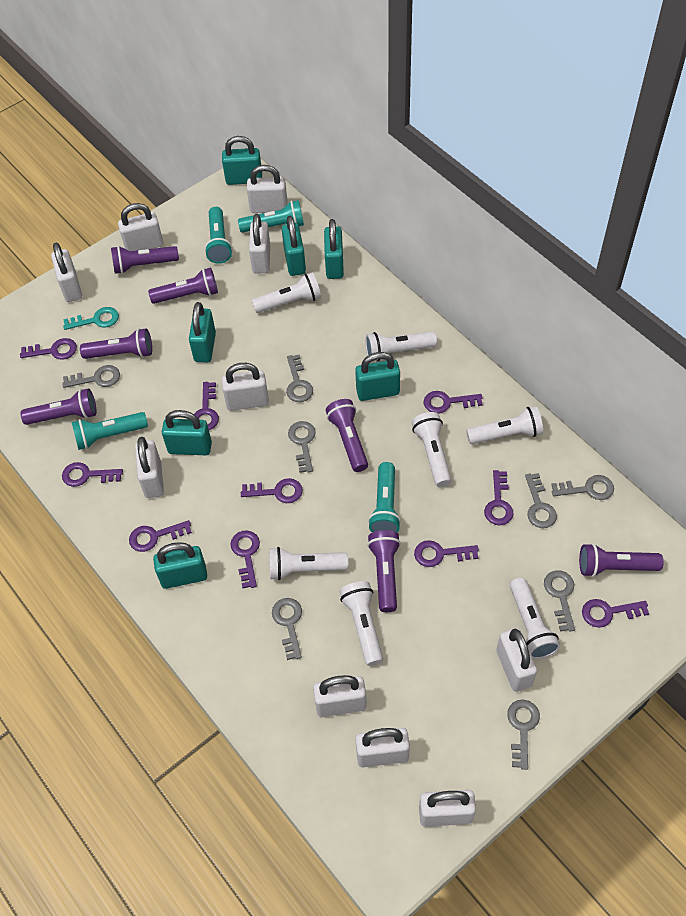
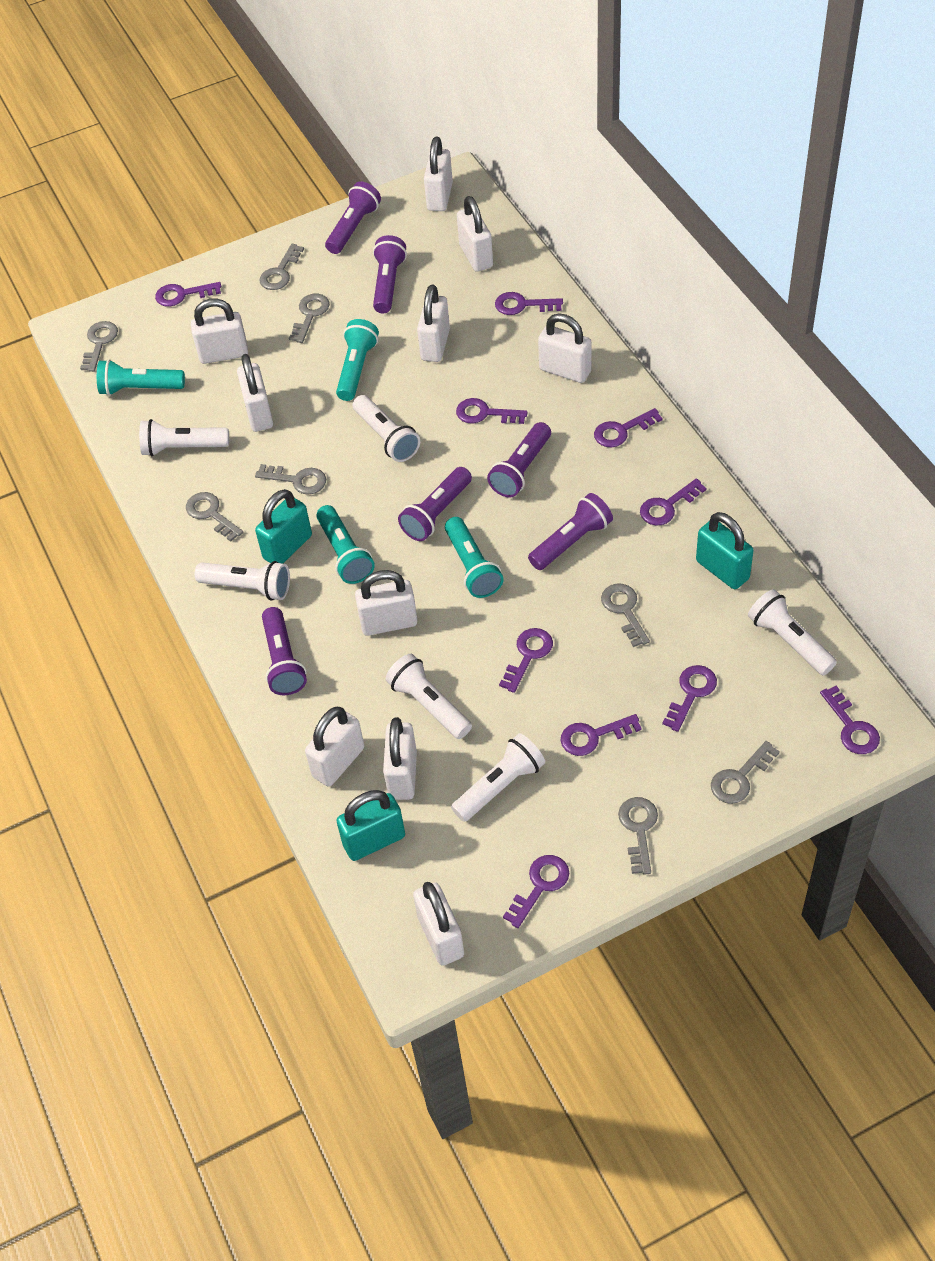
purple flashlight: 7 -> 6
turquoise key: 1 -> 0
turquoise padlock: 7 -> 3
white flashlight: 7 -> 6

